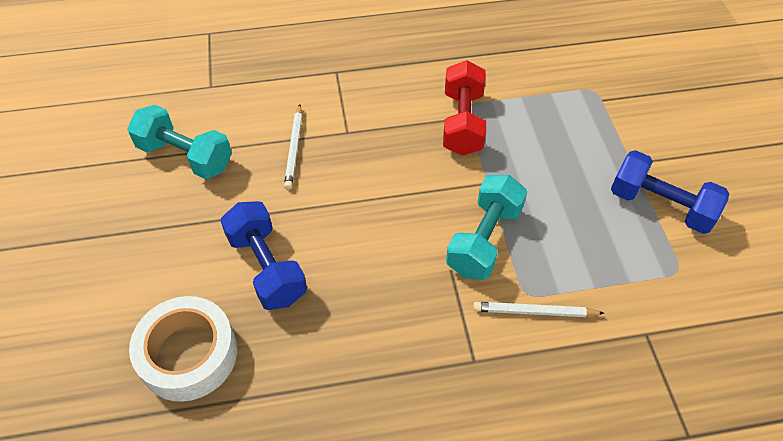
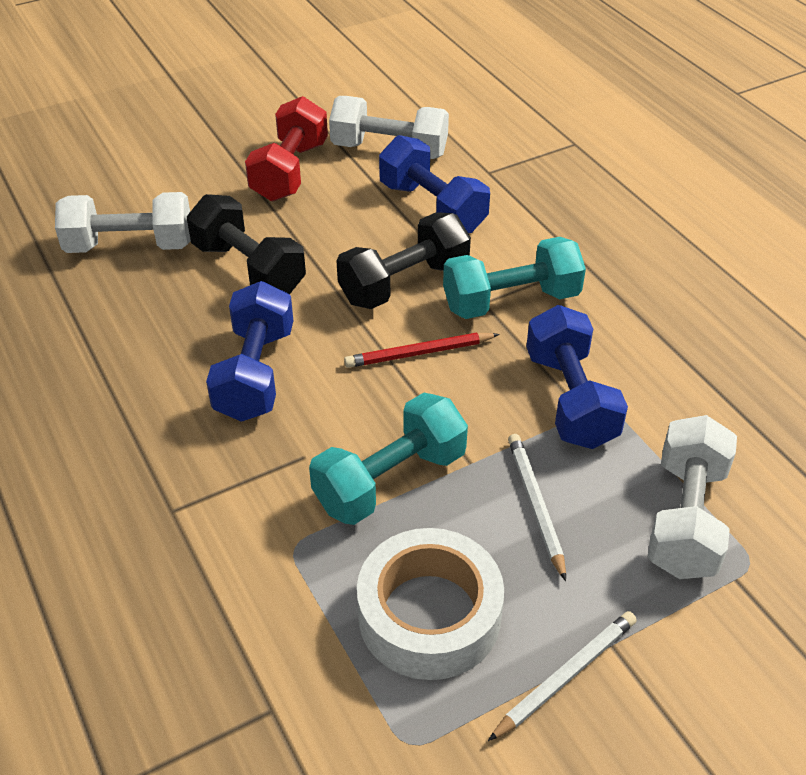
black dumbbell: 0 -> 2
blue dumbbell: 2 -> 3
red pencil: 0 -> 1
white dumbbell: 0 -> 3

